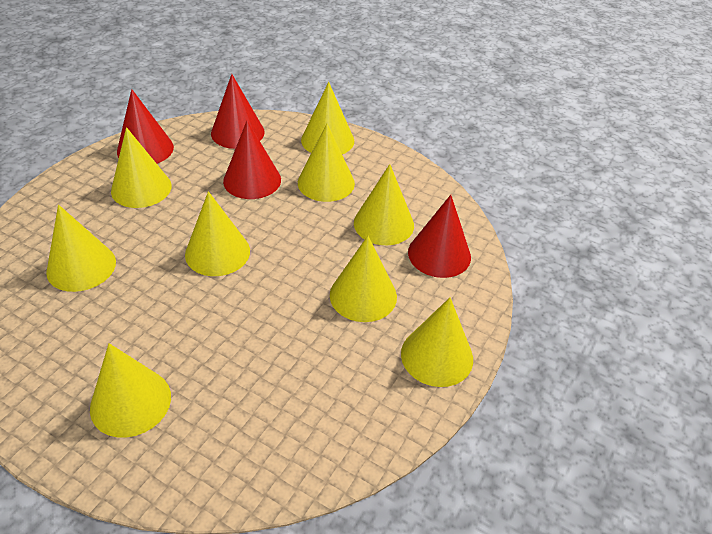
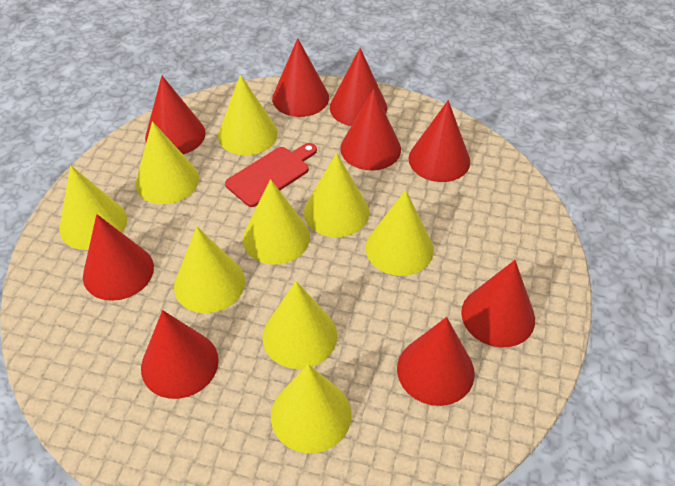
red cone: 4 -> 9
red cutting board: 0 -> 1

